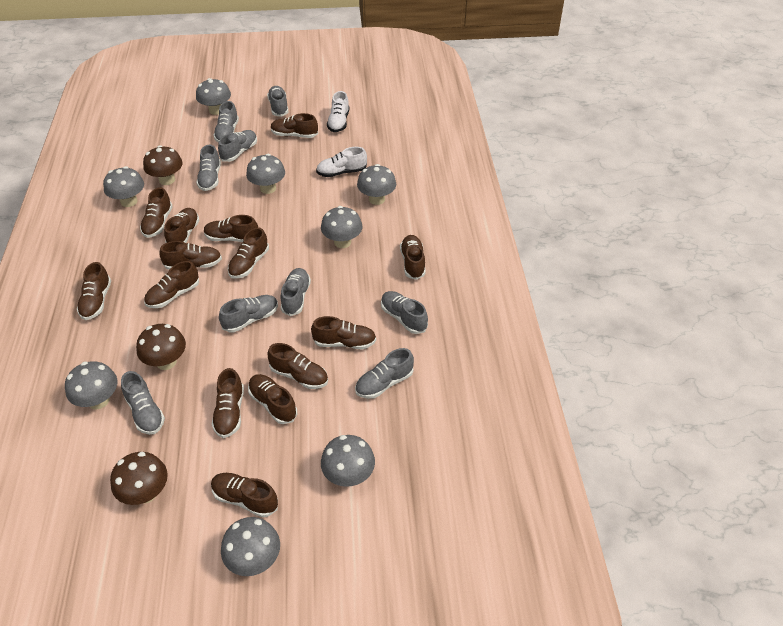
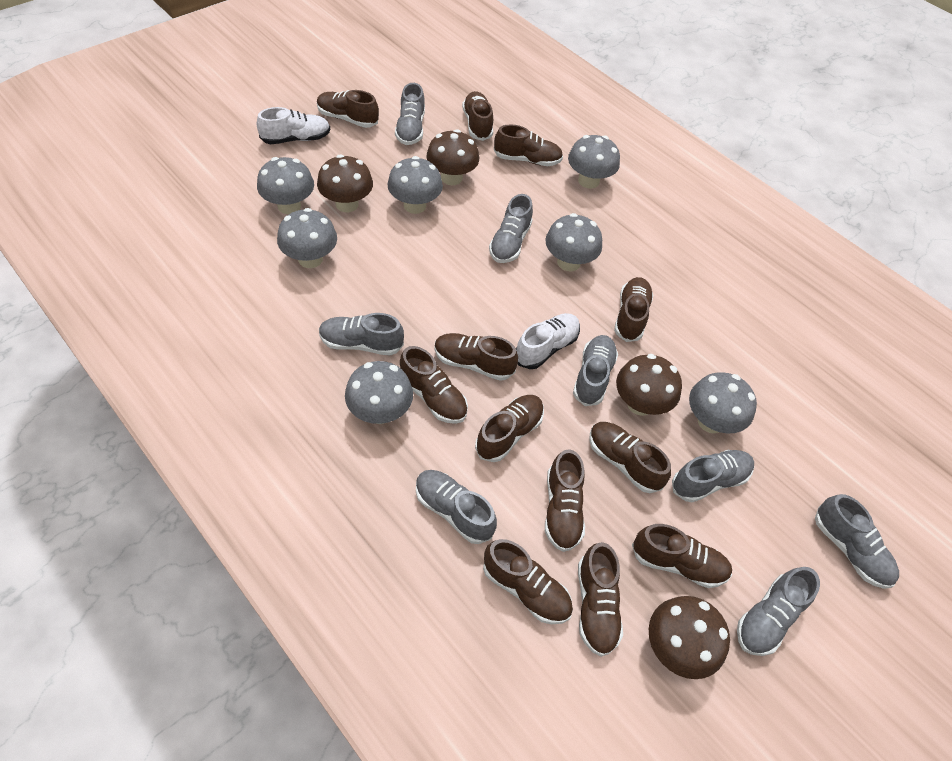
brown mushroom: 3 -> 4
brown shoe: 14 -> 12
grey mushroom: 8 -> 7
grey shoe: 9 -> 8

